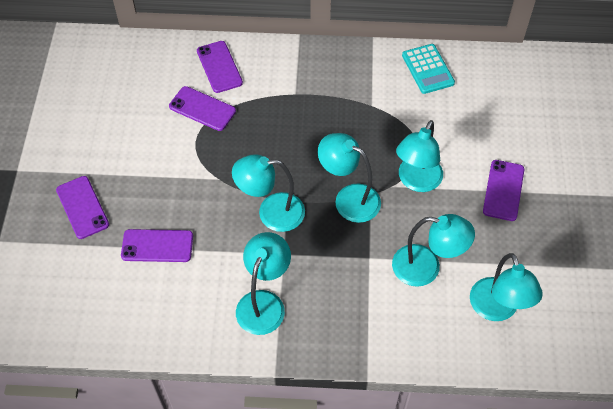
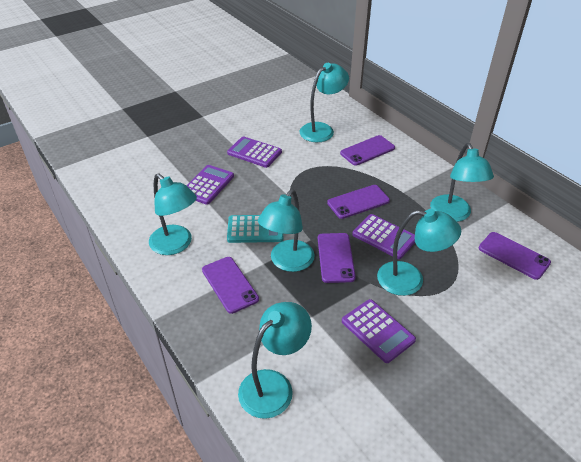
purple calculator: 0 -> 4

